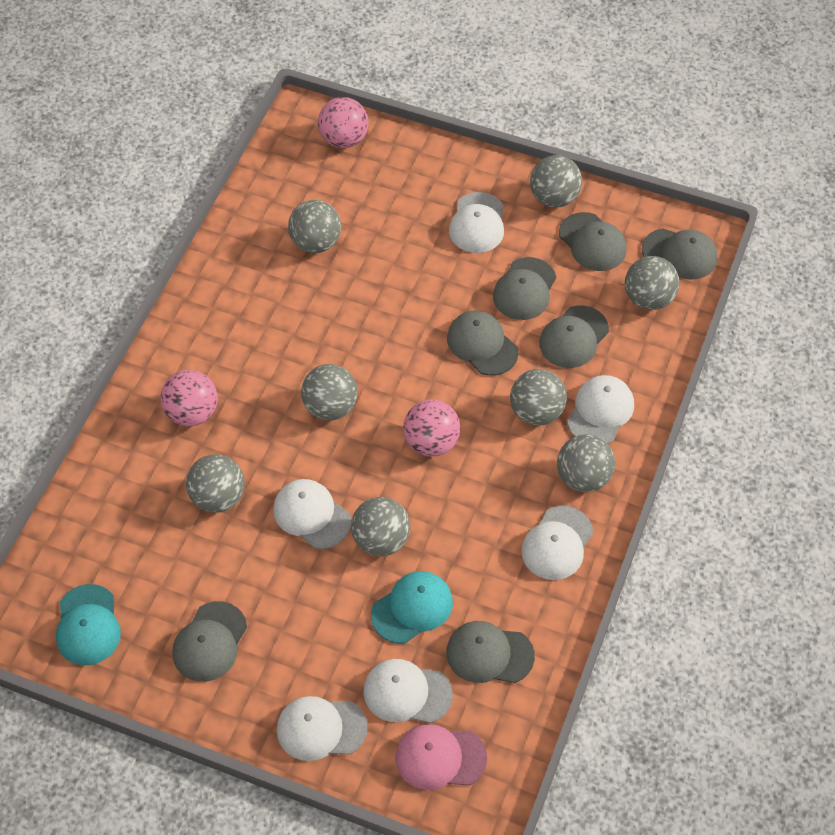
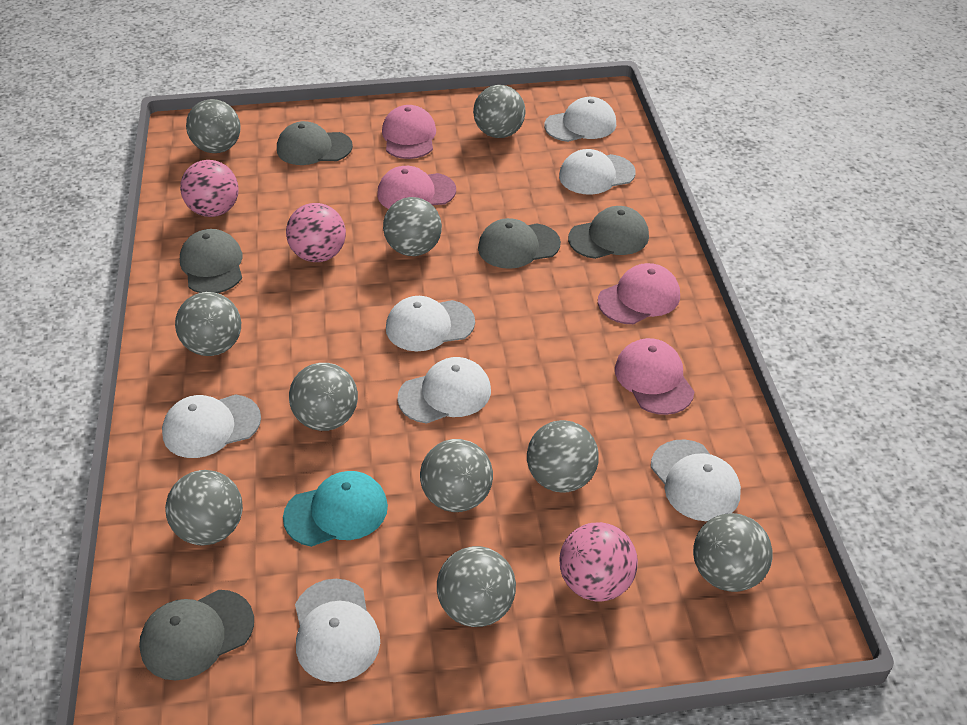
grey ball: 8 -> 10
grey cap: 7 -> 5
pink cap: 1 -> 4
turquoise cap: 2 -> 1
white cap: 6 -> 7

